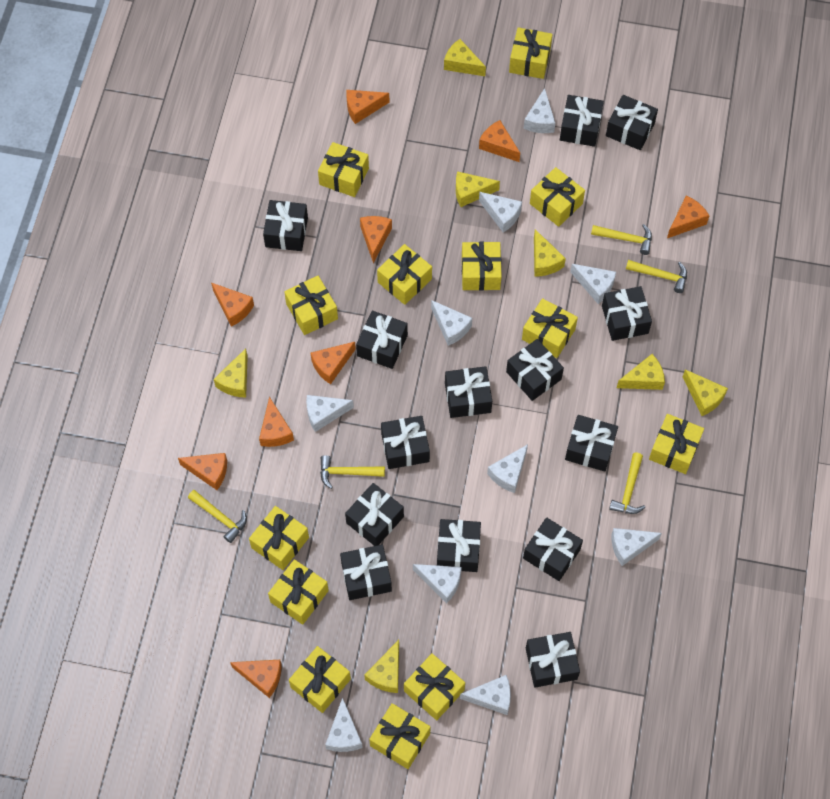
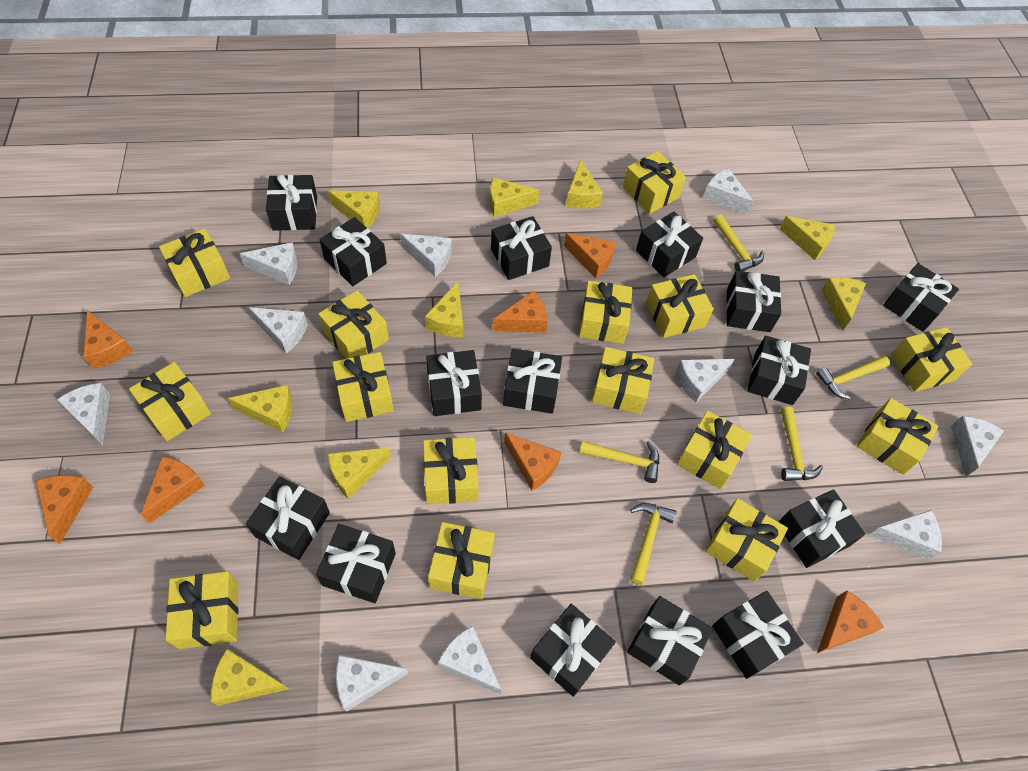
black gift: 14 -> 15
orange cheese: 9 -> 7
yellow cheese: 7 -> 9
yellow gift: 13 -> 15

